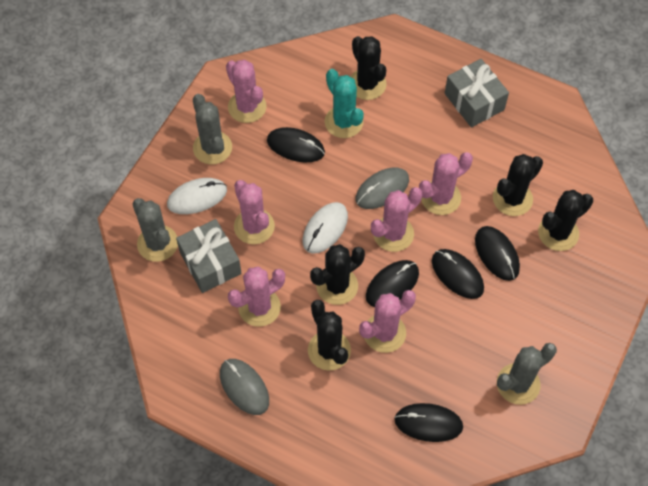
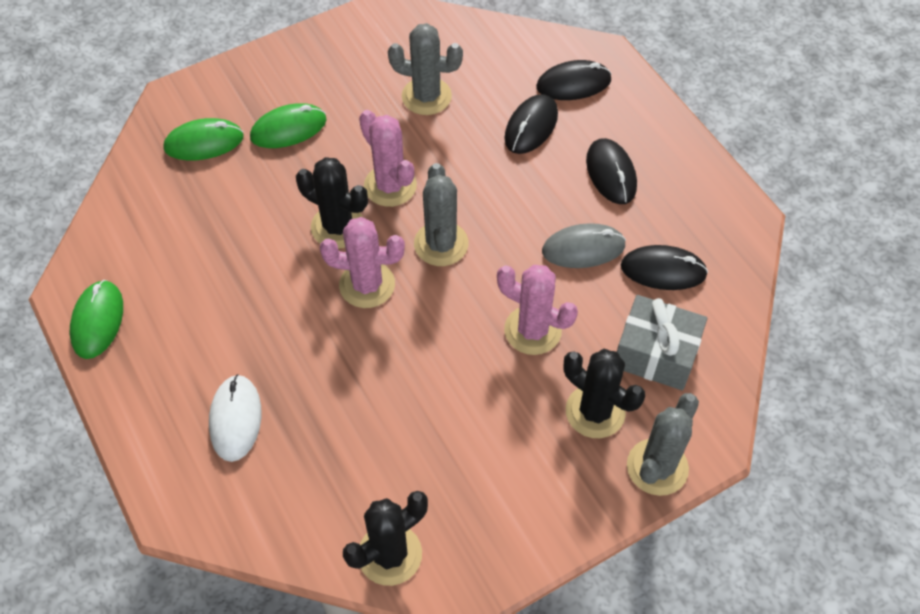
black cactus: 5 -> 3
black mouse: 5 -> 4
green mouse: 0 -> 3
grey gift: 2 -> 1
grey mouse: 2 -> 1
pink cactus: 6 -> 3
turquoise cactus: 1 -> 0
white mouse: 2 -> 1

